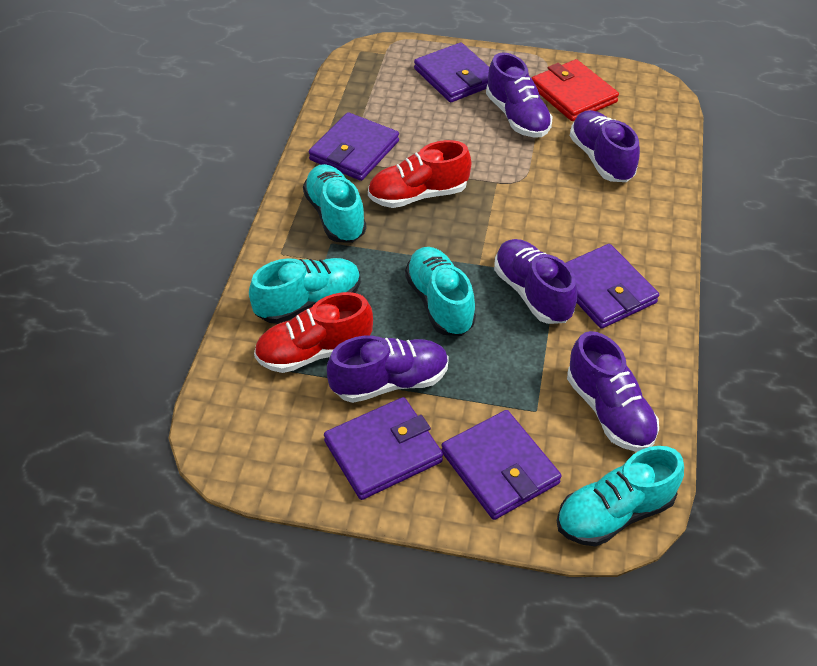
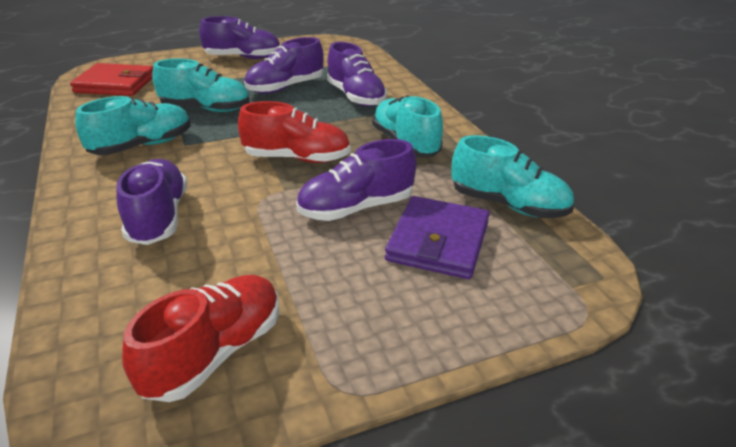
purple wallet: 5 -> 1

